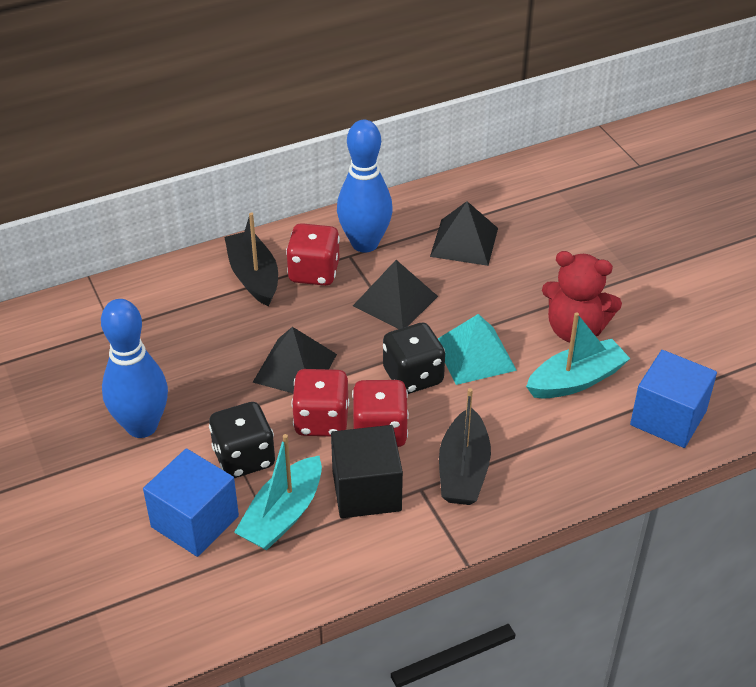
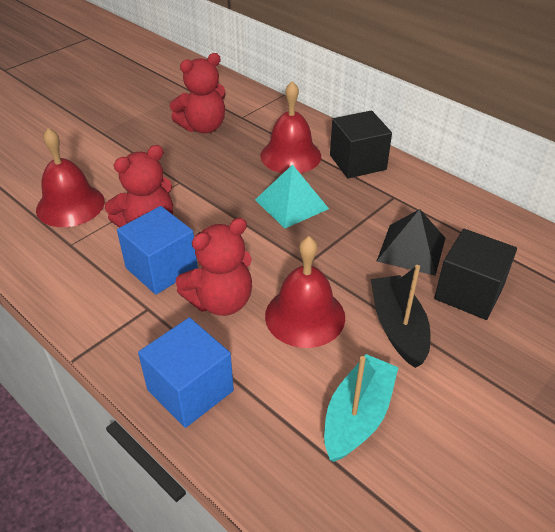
black boat: 2 -> 1
black cube: 1 -> 2
black dice: 2 -> 0
black pyramid: 3 -> 1
blue bowling pin: 2 -> 0
red bell: 0 -> 3
red dice: 3 -> 0
red teddy bear: 1 -> 3
turquoise boat: 2 -> 1

